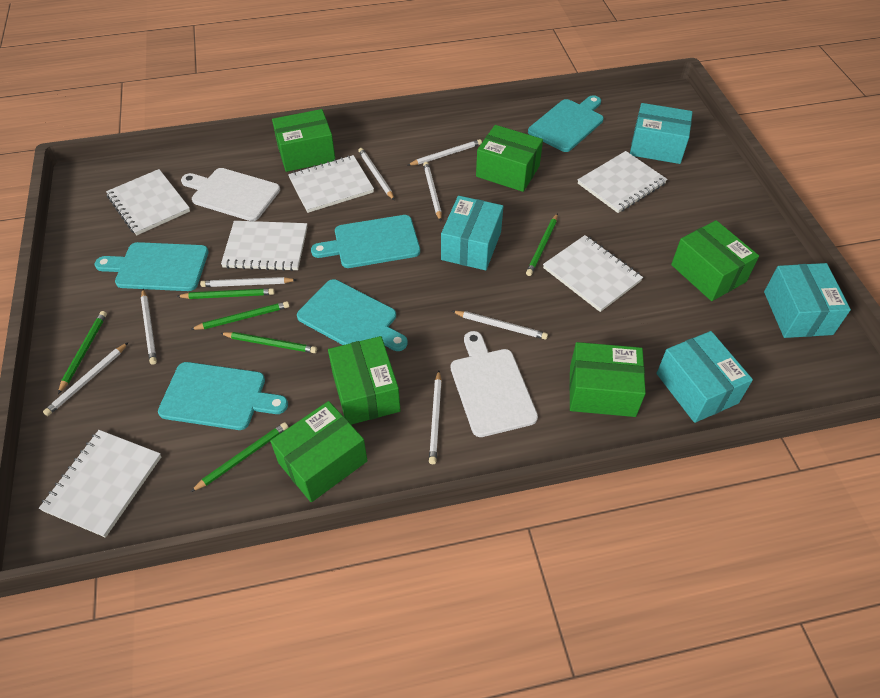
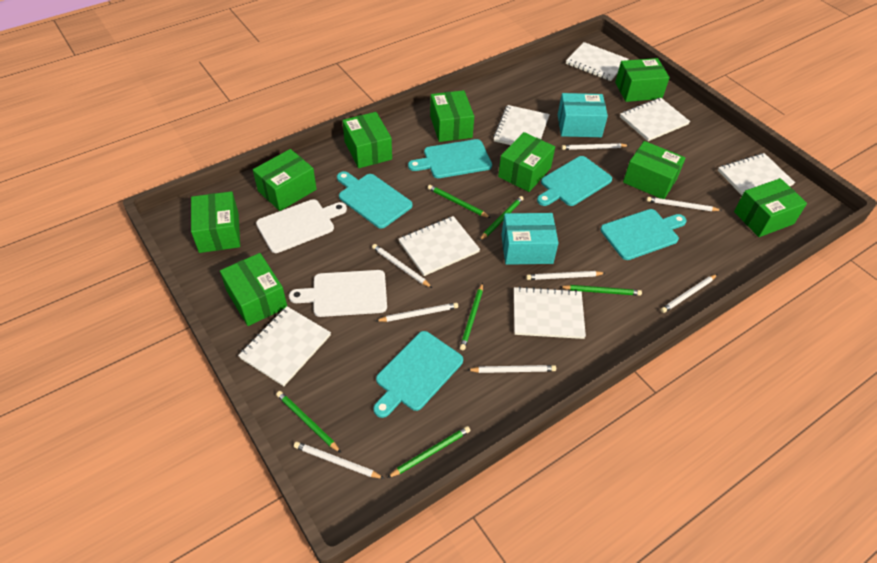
green box: 6 -> 9
turquoise box: 4 -> 2
white notebook: 6 -> 7

